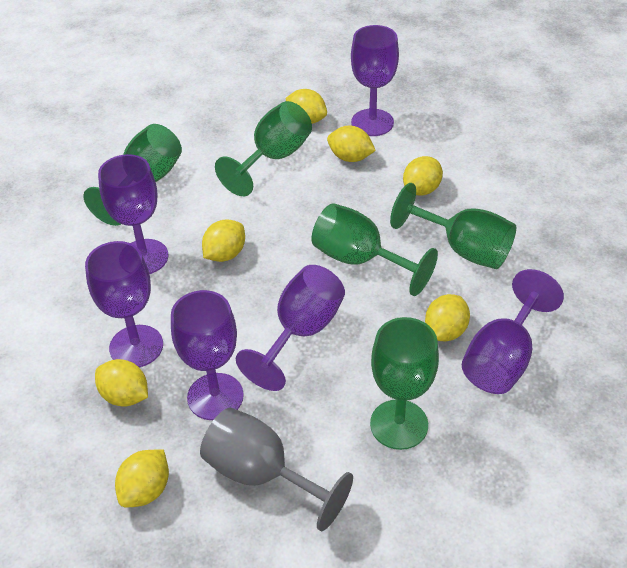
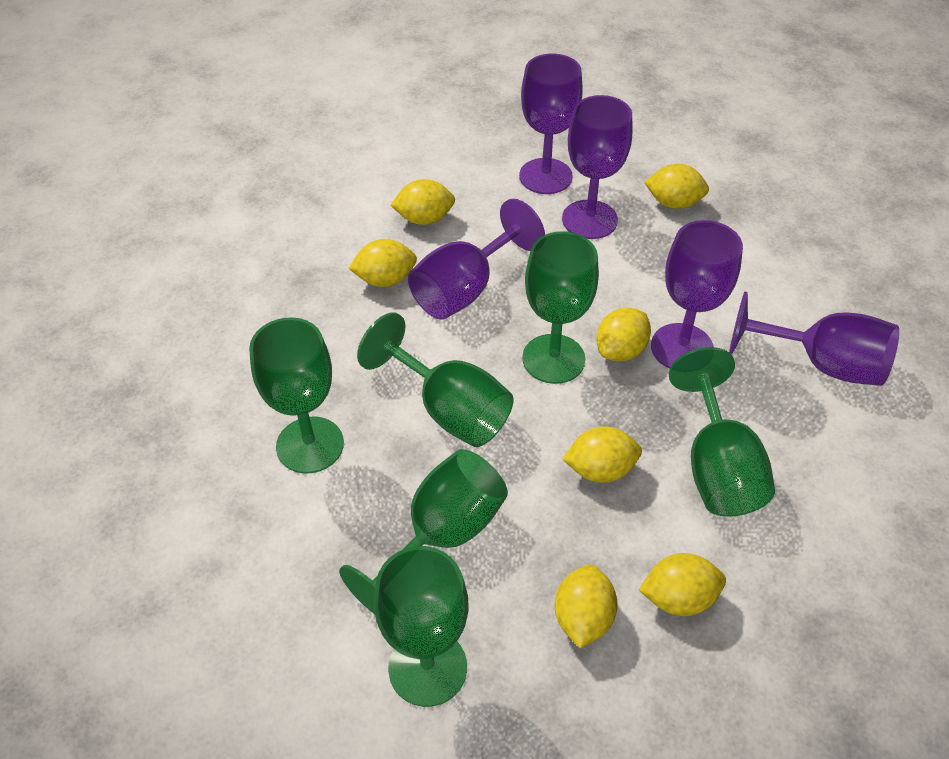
green goblet: 5 -> 6
grey goblet: 1 -> 0
purple goblet: 6 -> 5

